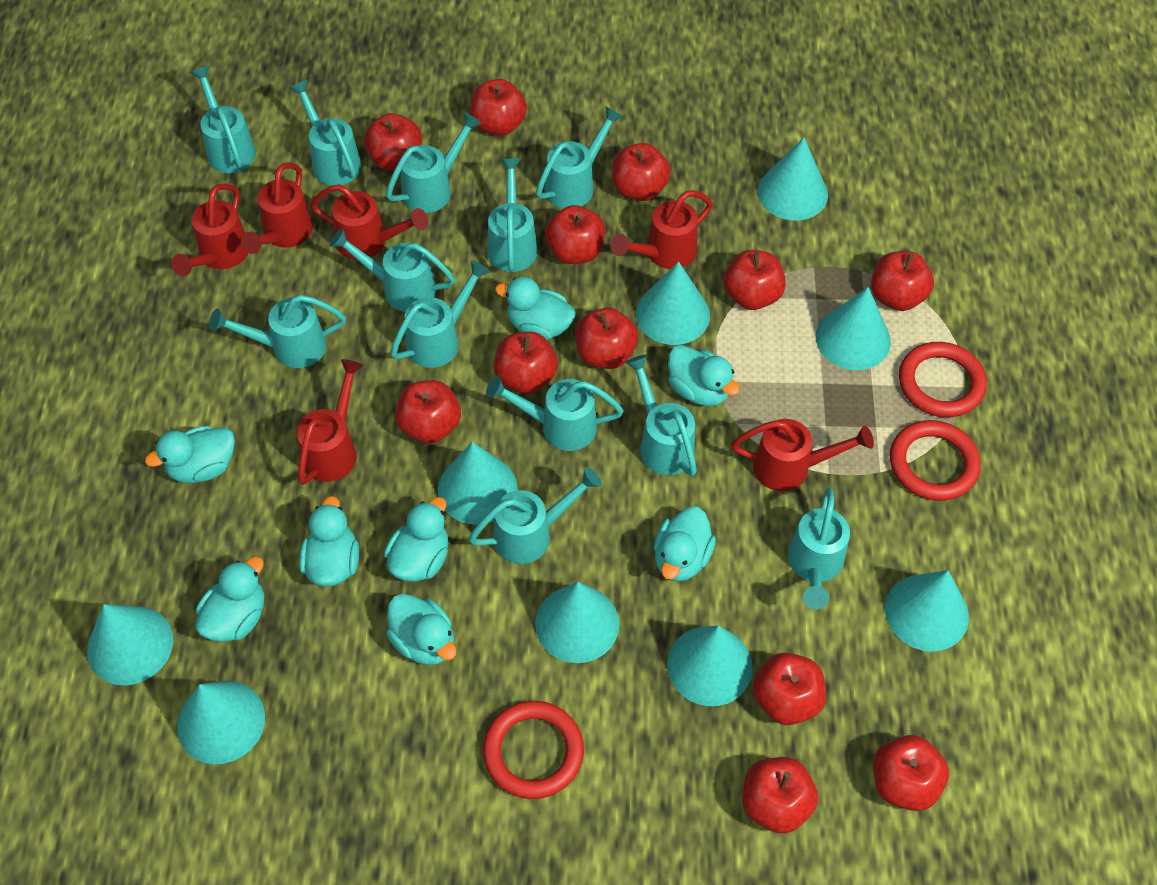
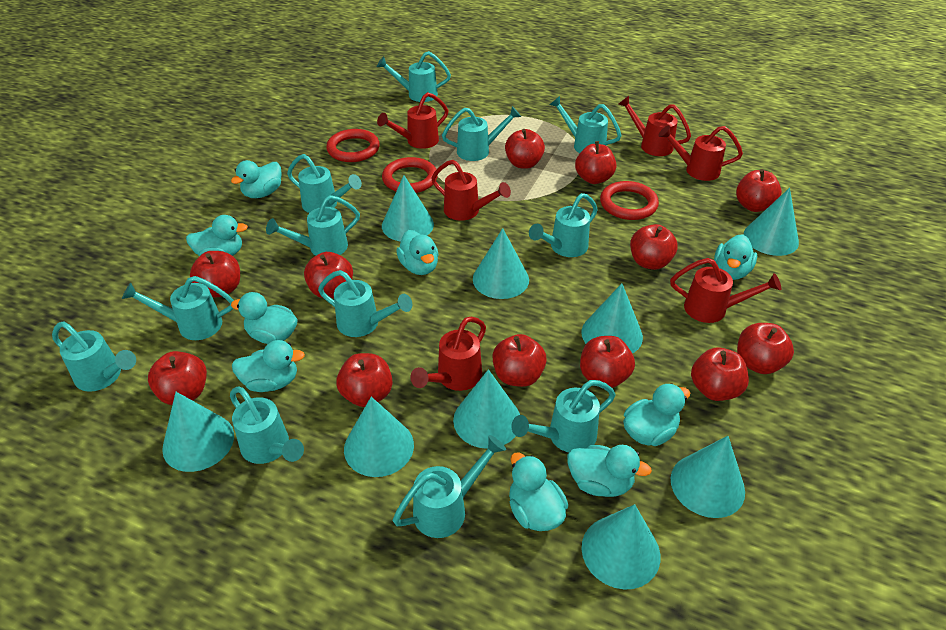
turquoise duck: 8 -> 9

